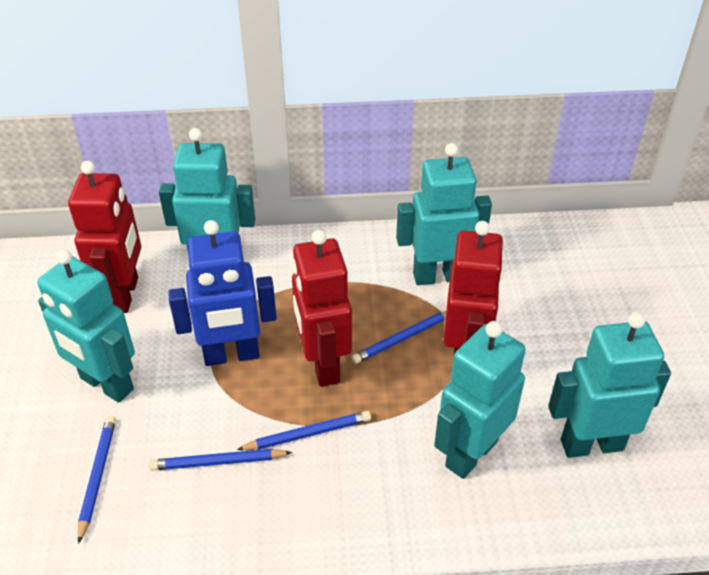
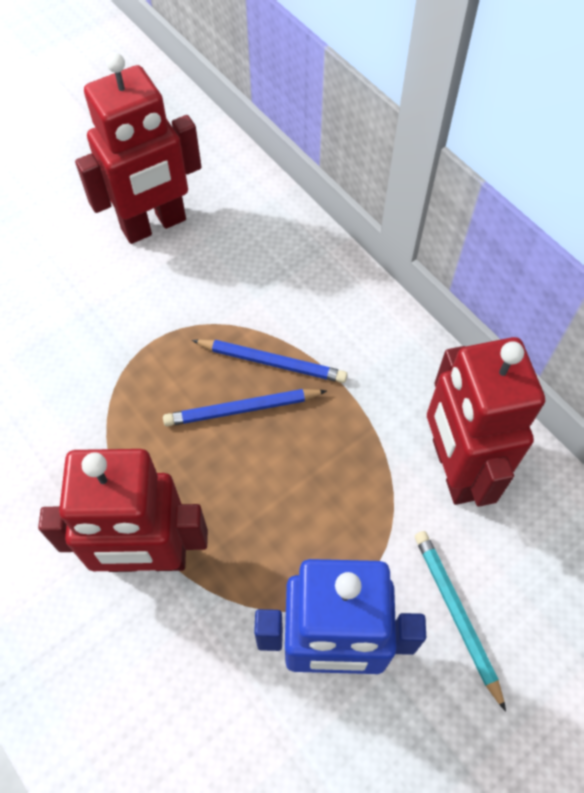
blue pencil: 4 -> 2
turquoise pencil: 0 -> 1
turquoise robot: 5 -> 0

